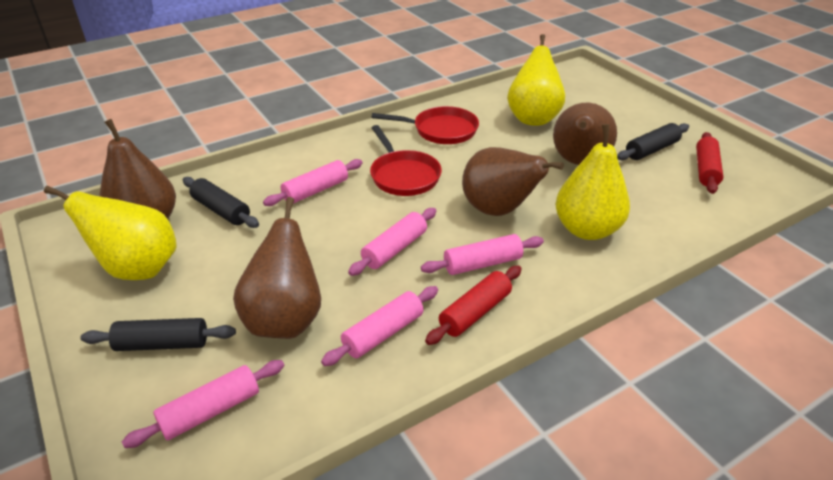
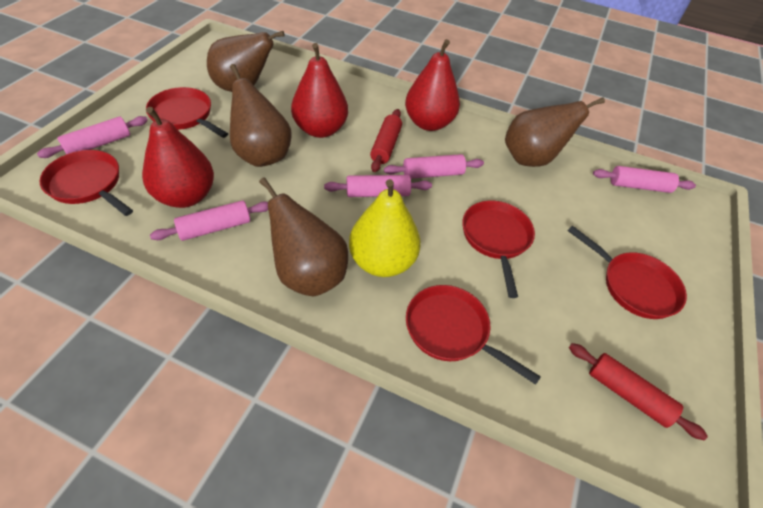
black rolling pin: 3 -> 0
red pan: 2 -> 5
red pear: 0 -> 3
yellow pear: 3 -> 1

